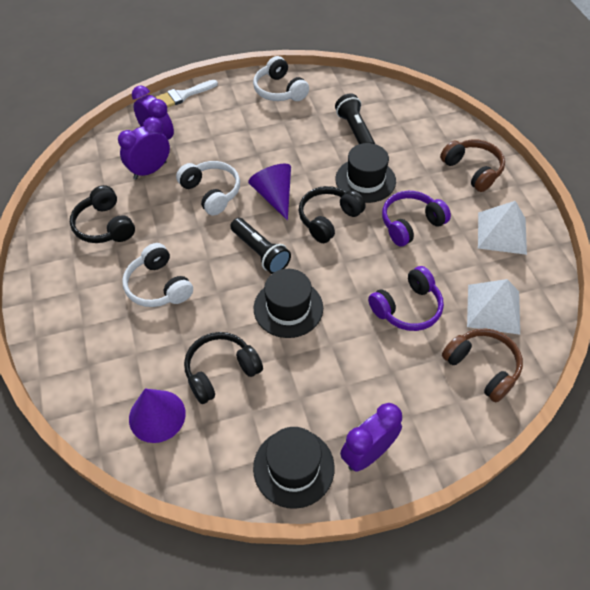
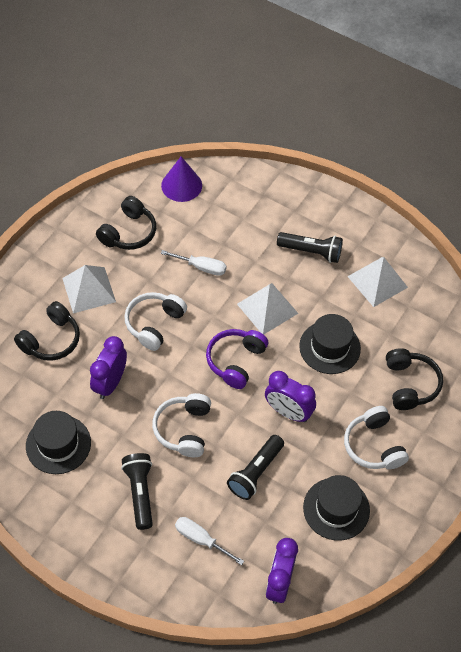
black flashlight: 2 -> 3
brown headphones: 2 -> 0
purple cone: 2 -> 1
purple headphones: 2 -> 1
white brush: 1 -> 0
white pyramid: 2 -> 3
white screwdriver: 0 -> 2

